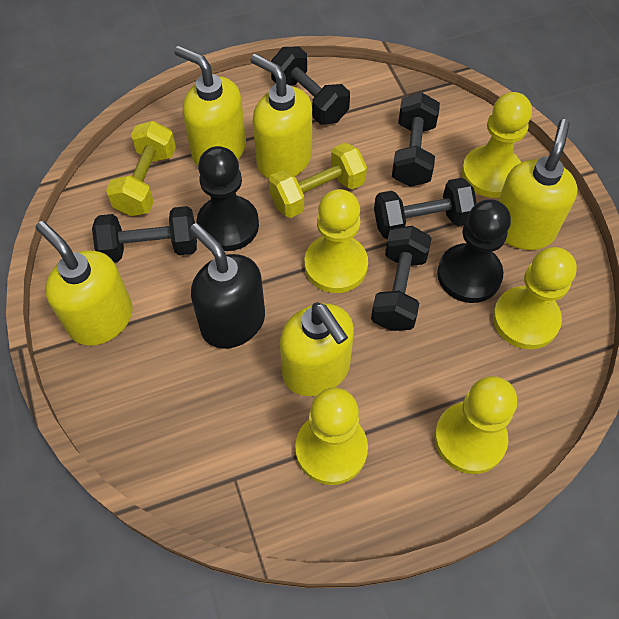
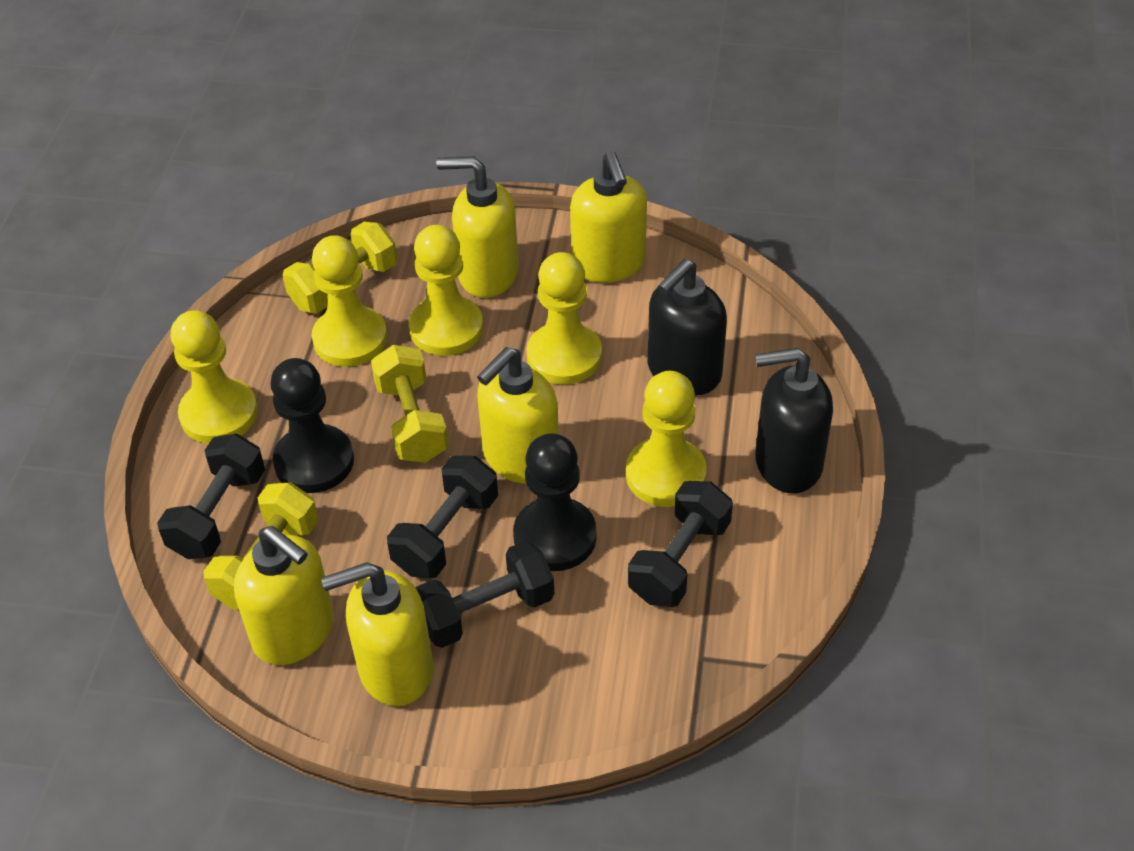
black dumbbell: 5 -> 4
black soap dispenser: 1 -> 2
yellow dumbbell: 2 -> 3

